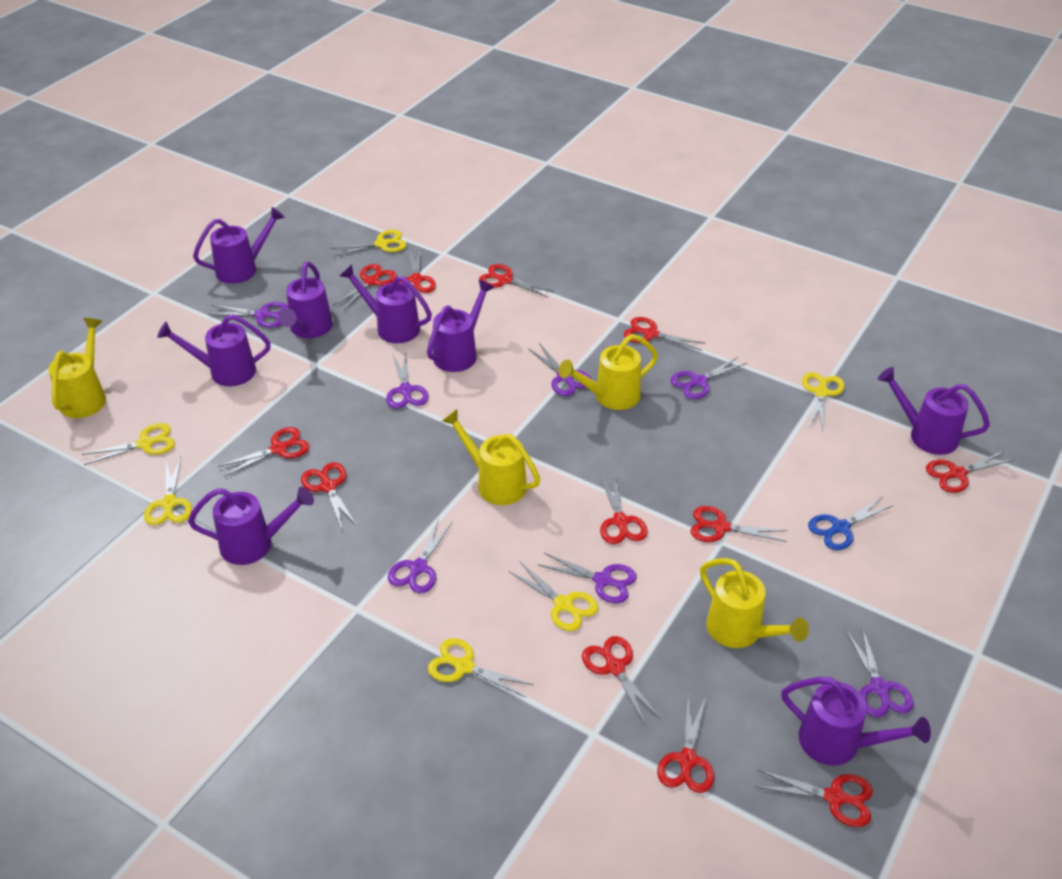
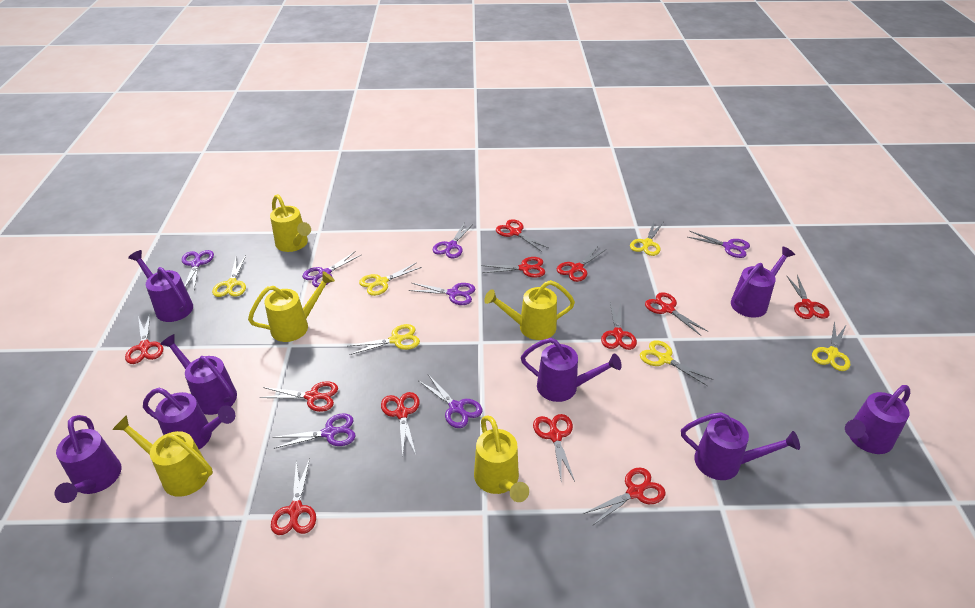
blue scissors: 1 -> 0
yellow watering can: 4 -> 5

